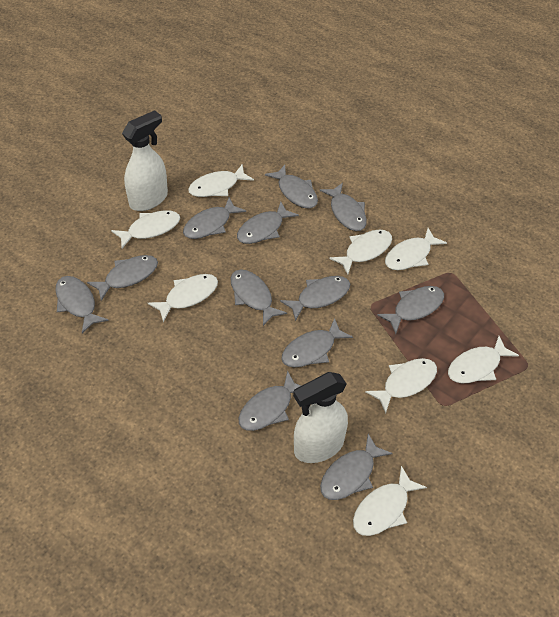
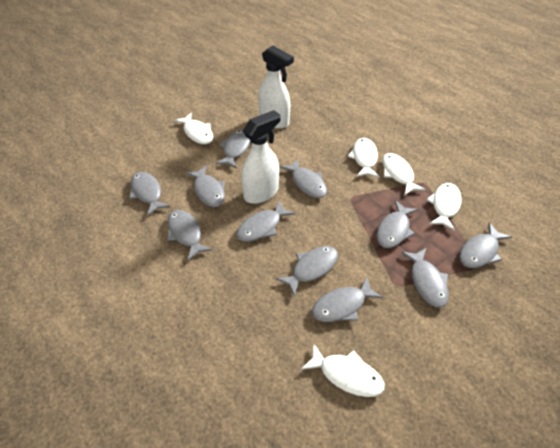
grey fish: 12 -> 11
white fish: 8 -> 5

